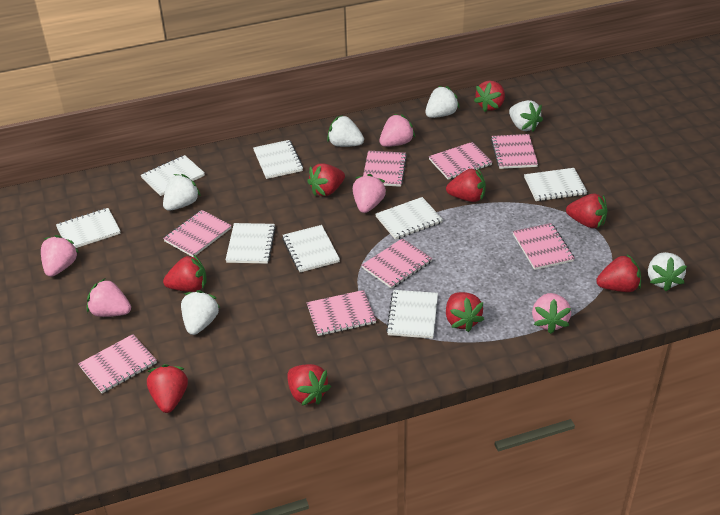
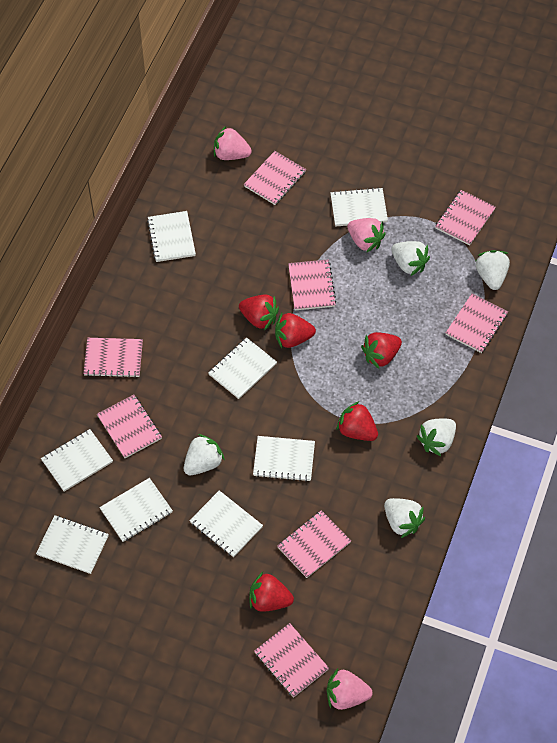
pink strawberry: 5 -> 3
red strawberry: 9 -> 5
white strawberry: 6 -> 5

